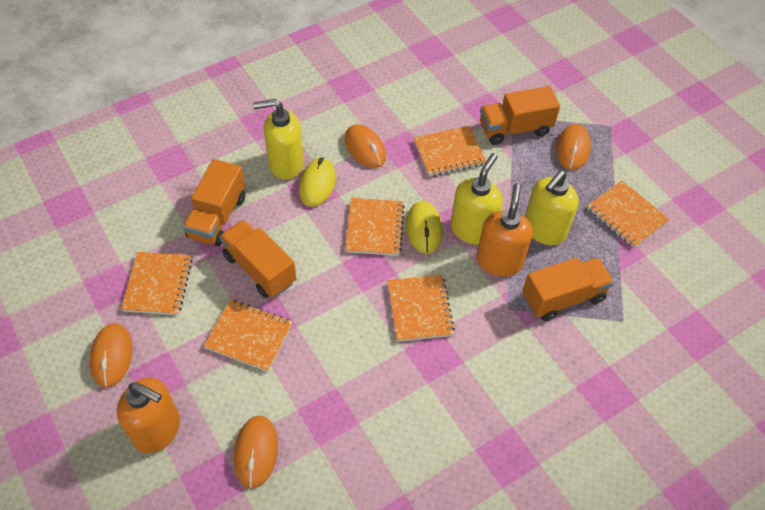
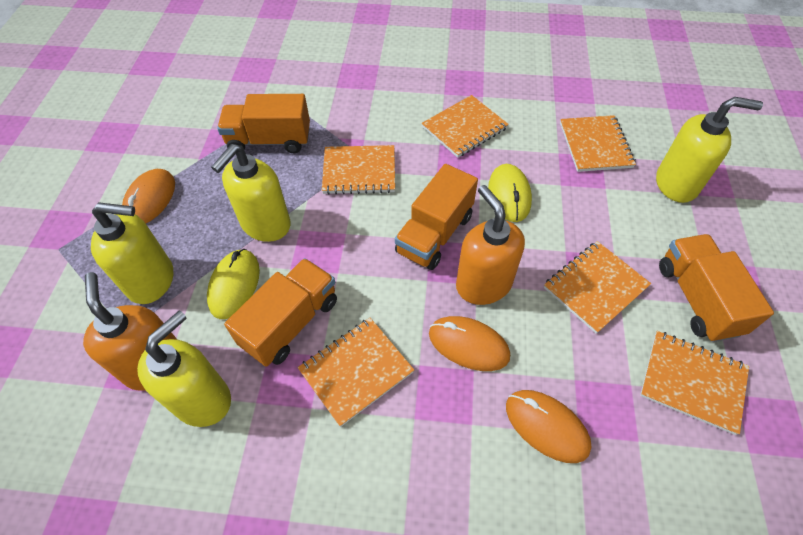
orange mouse: 4 -> 3
yellow soap dispenser: 3 -> 4

